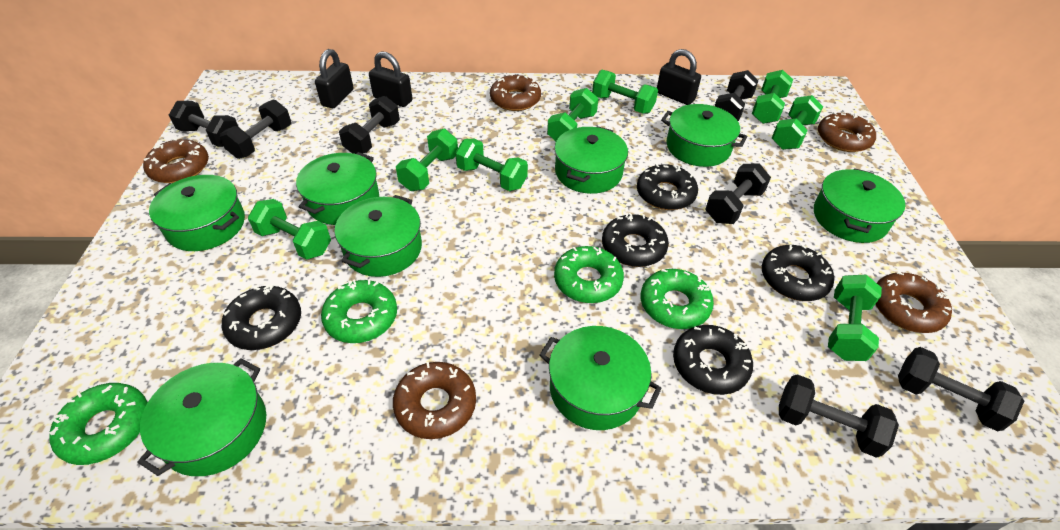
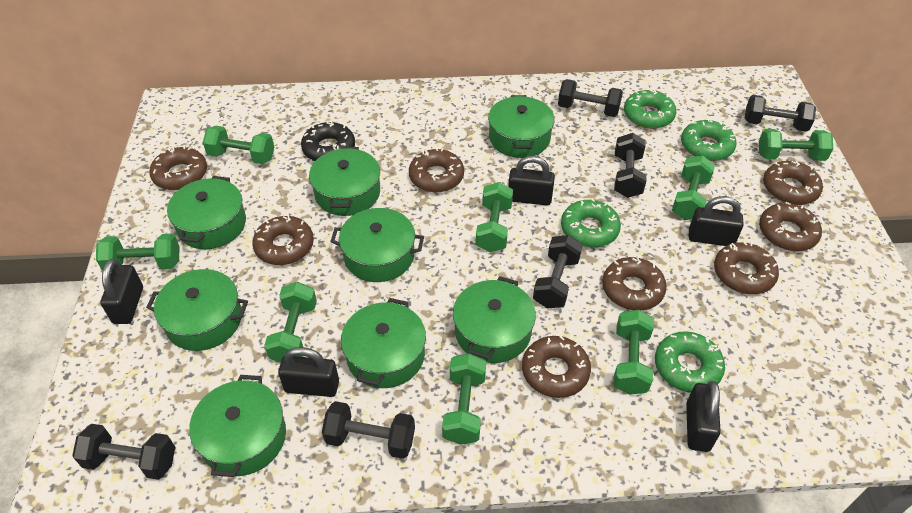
black donut: 5 -> 1
black dumbbell: 7 -> 6
black padlock: 3 -> 5
brown donut: 5 -> 8

